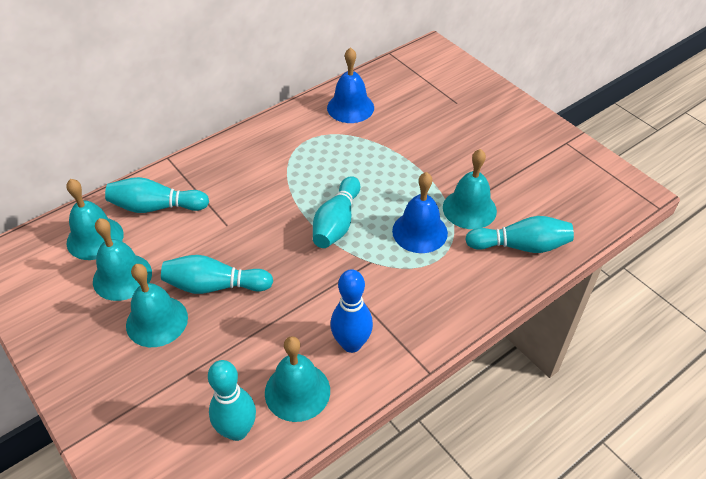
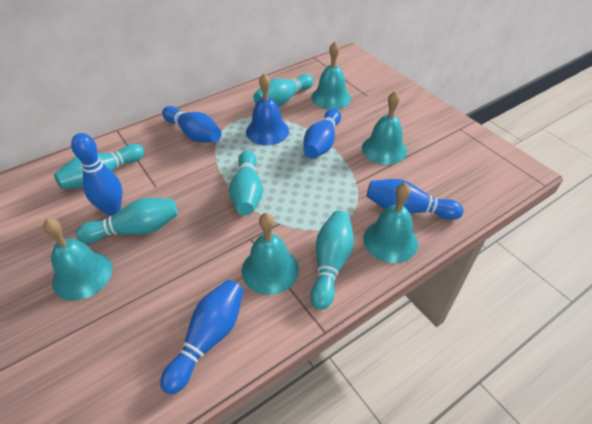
blue bell: 2 -> 1
blue bowling pin: 1 -> 5

